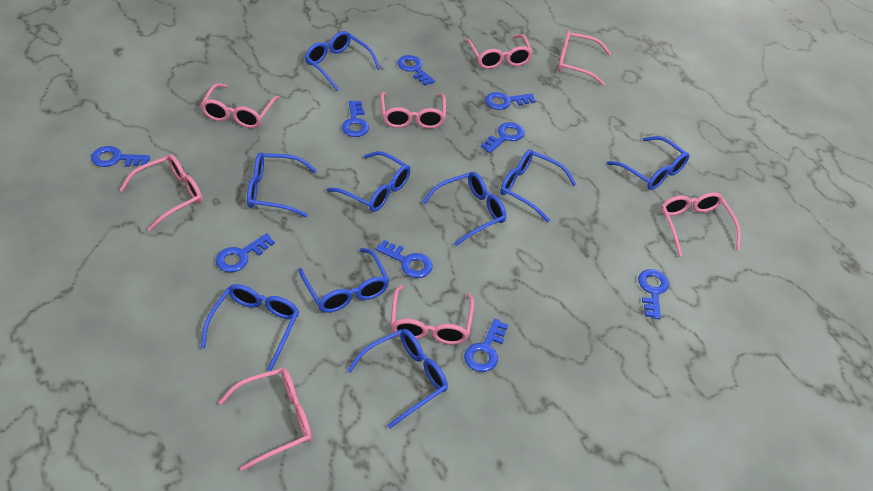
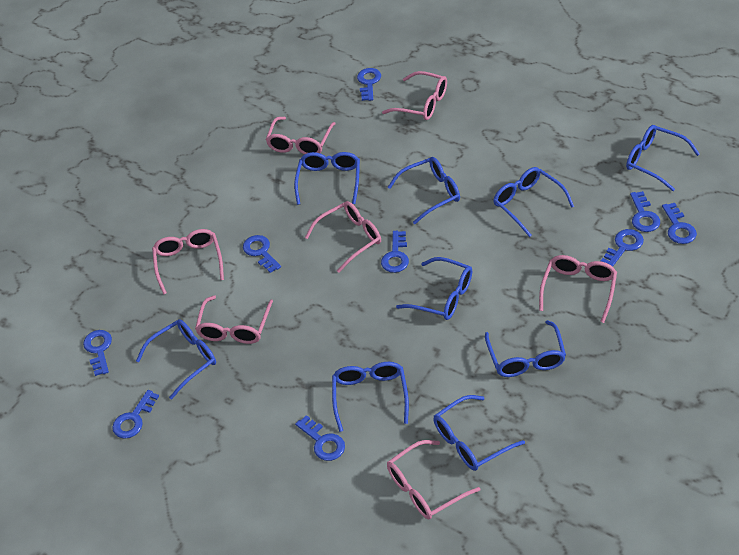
pink glasses: 8 -> 7

